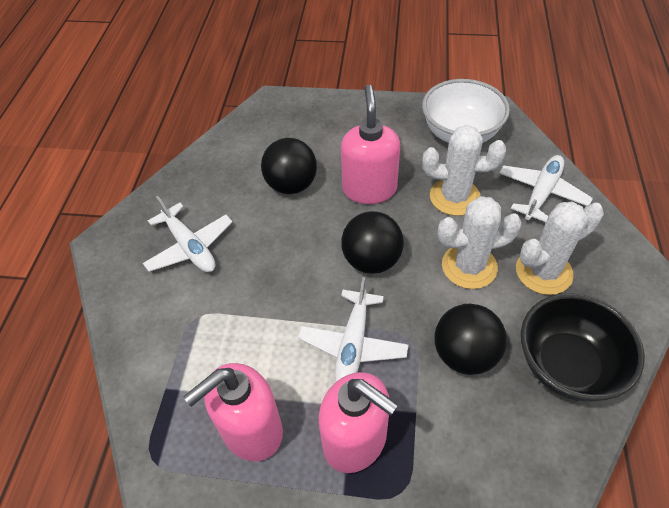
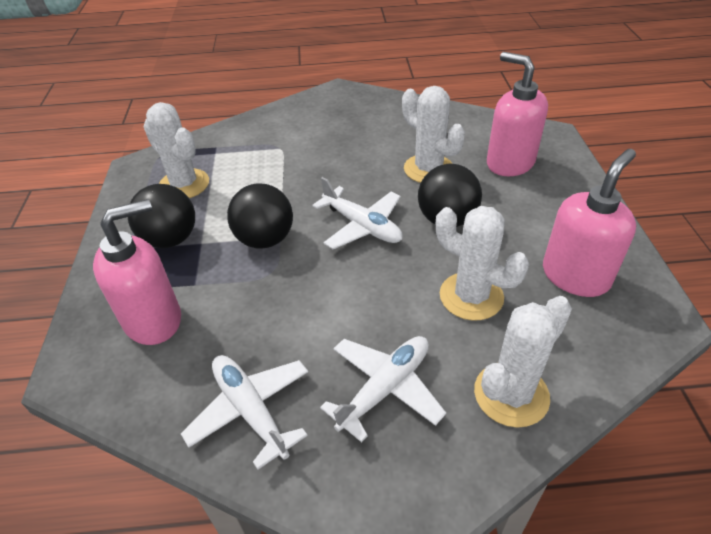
black bowl: 1 -> 0
white bowl: 1 -> 0
white cactus: 3 -> 4

